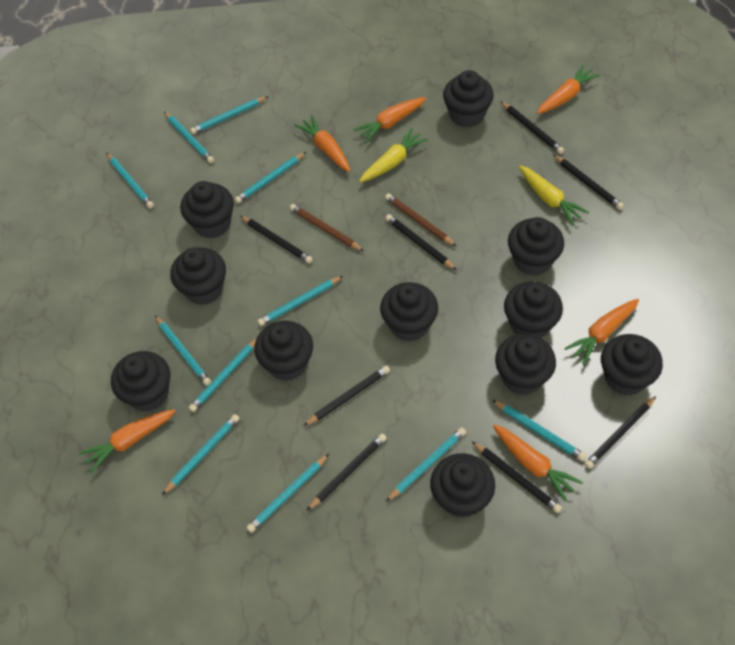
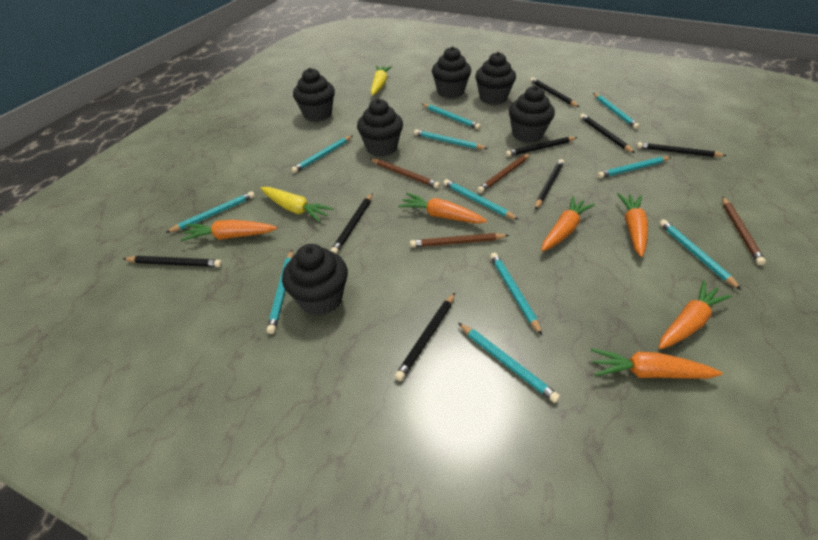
black cupcake: 11 -> 6
brown pencil: 2 -> 4

